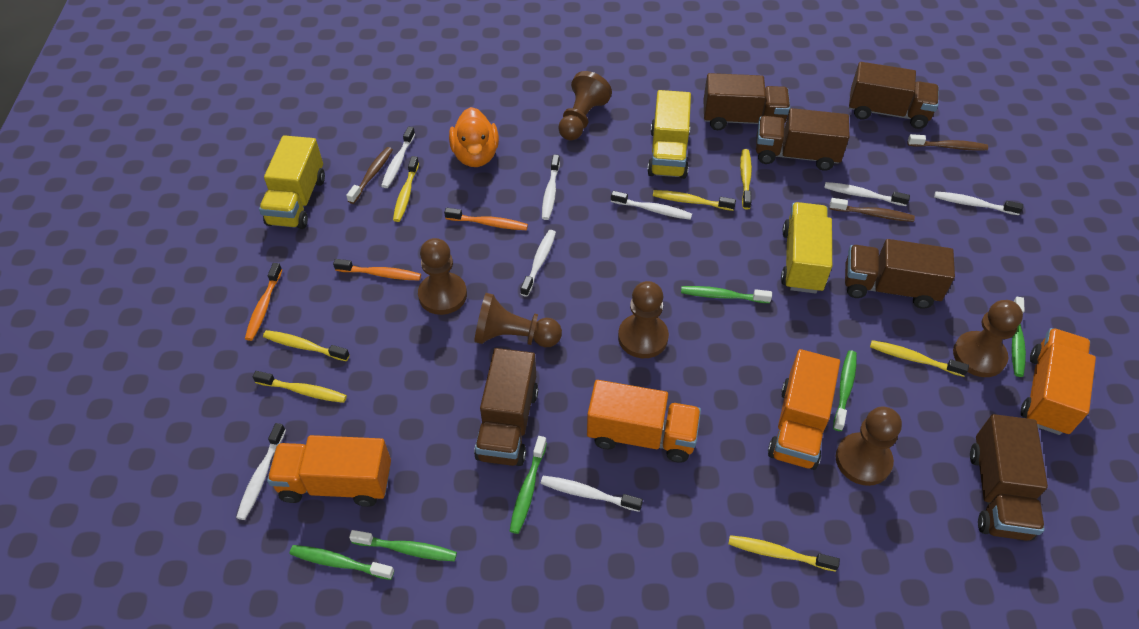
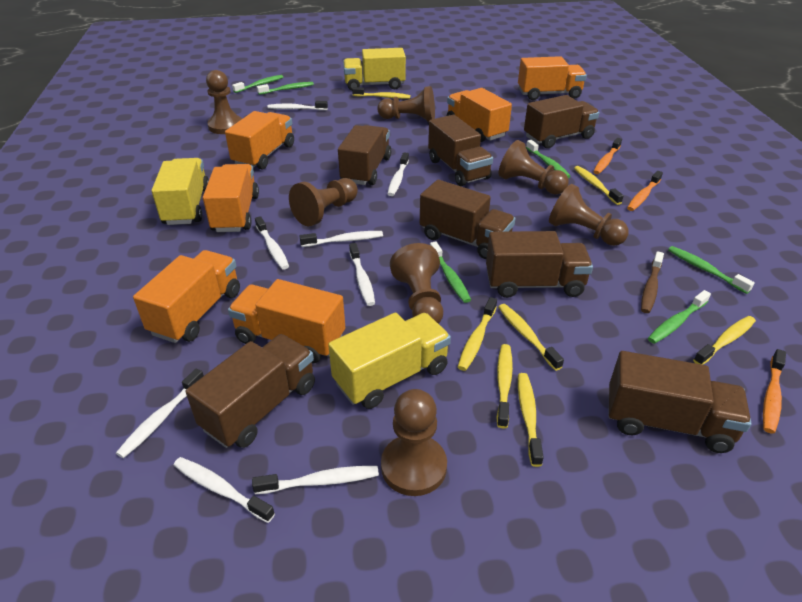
brown pawn: 6 -> 7
brown toothbrush: 3 -> 1
brown truck: 6 -> 7
orange duck: 1 -> 0
orange truck: 4 -> 6

